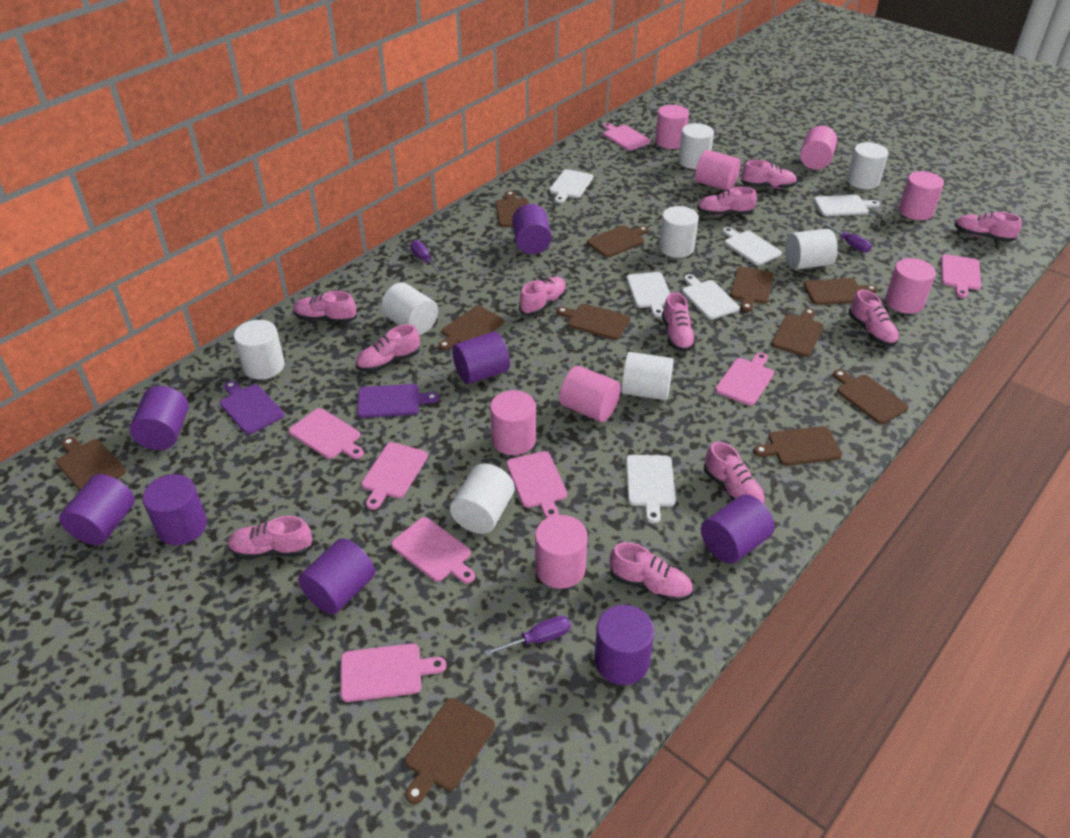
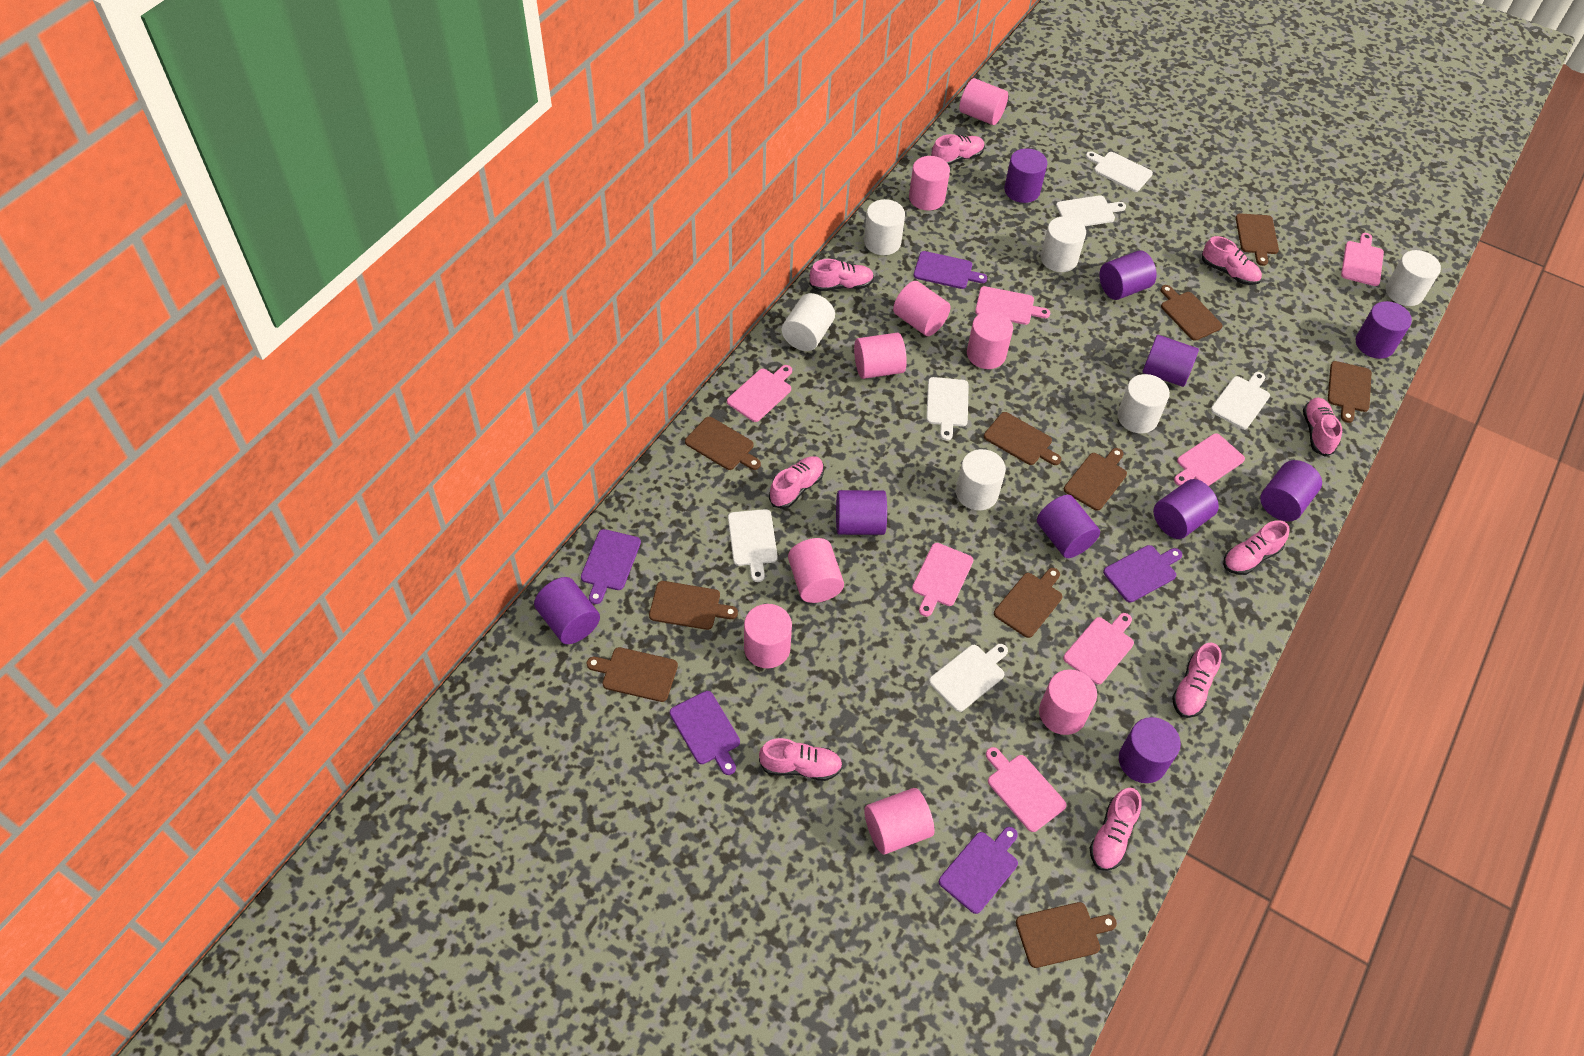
brown cutting board: 11 -> 10
pink cutting board: 8 -> 7
pink cylinder: 8 -> 9
pink shoe: 11 -> 9
purple cutting board: 2 -> 5
purple cylinder: 8 -> 10
purple screwdriver: 3 -> 0
white cylinder: 8 -> 6

